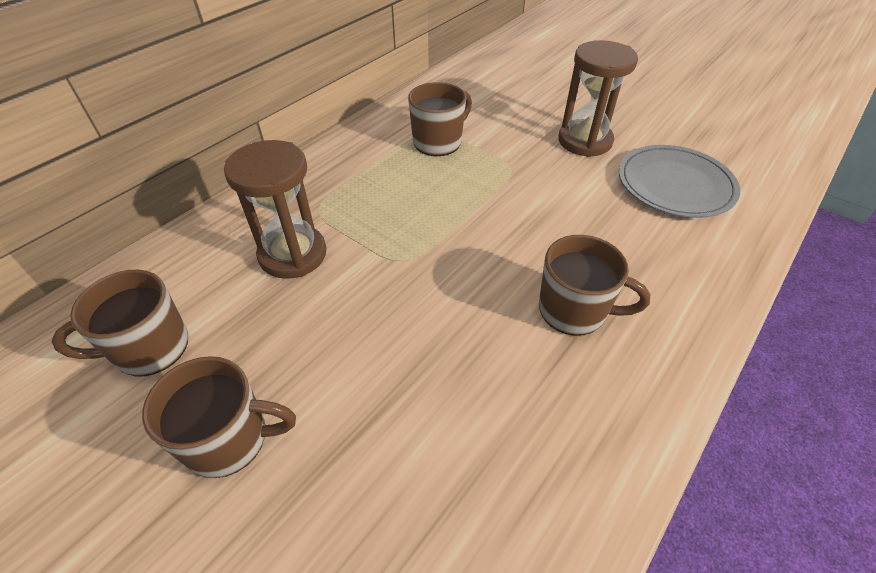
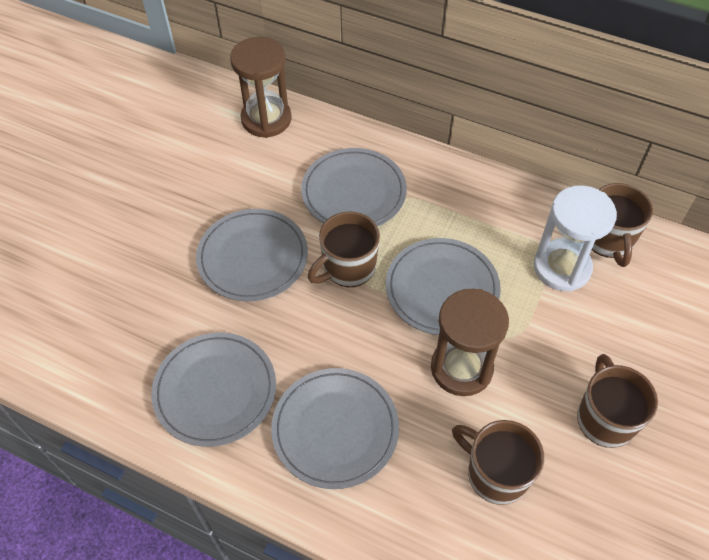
grey plate: 1 -> 5
white hourglass: 0 -> 1

